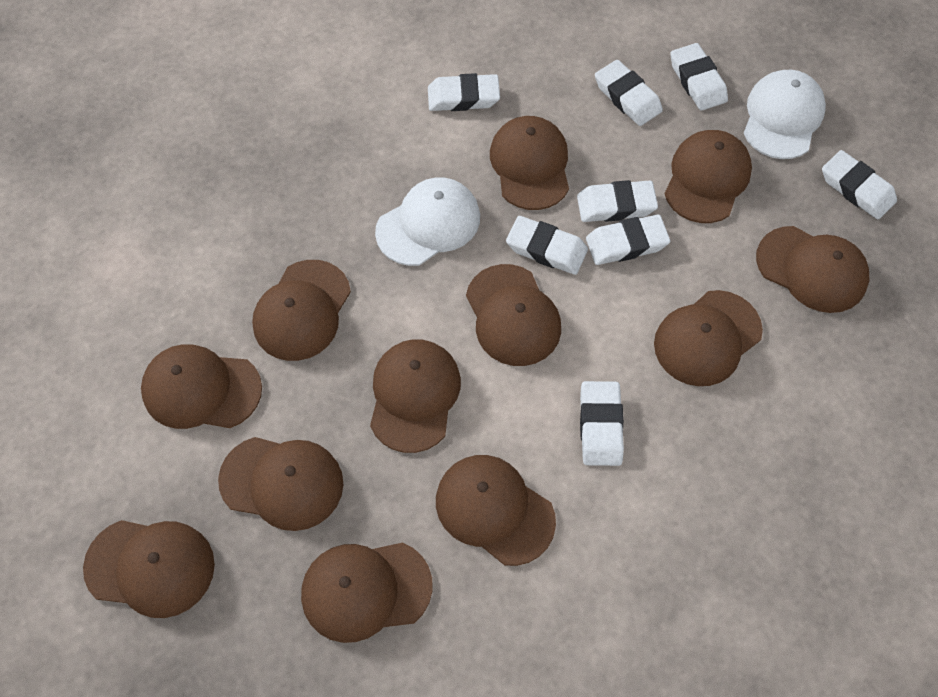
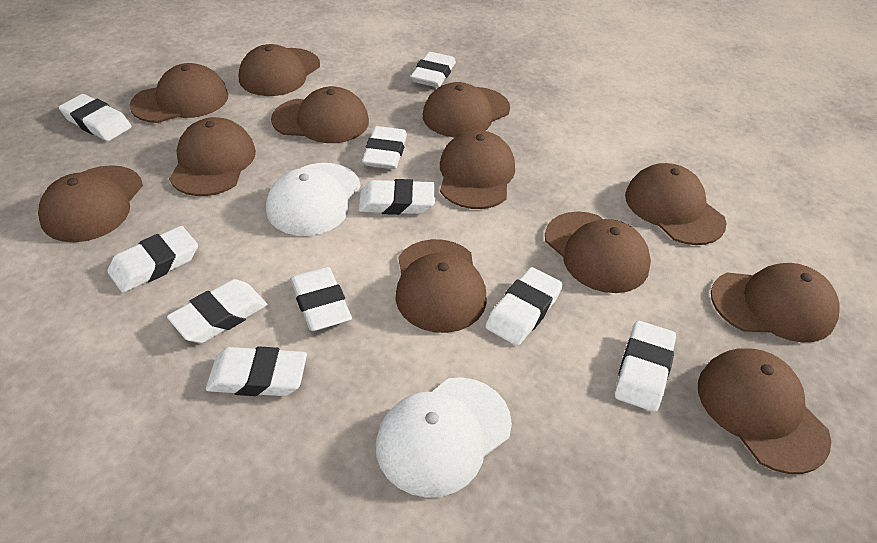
white eraser: 8 -> 10

